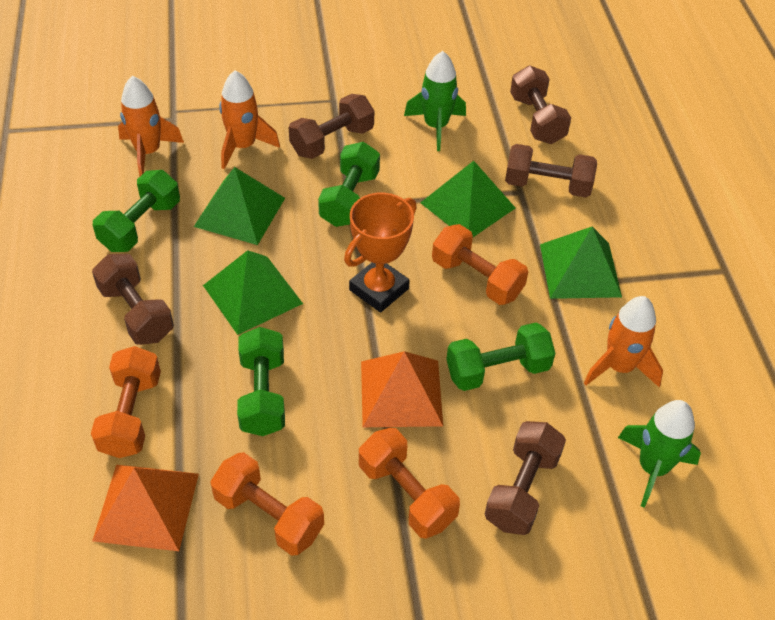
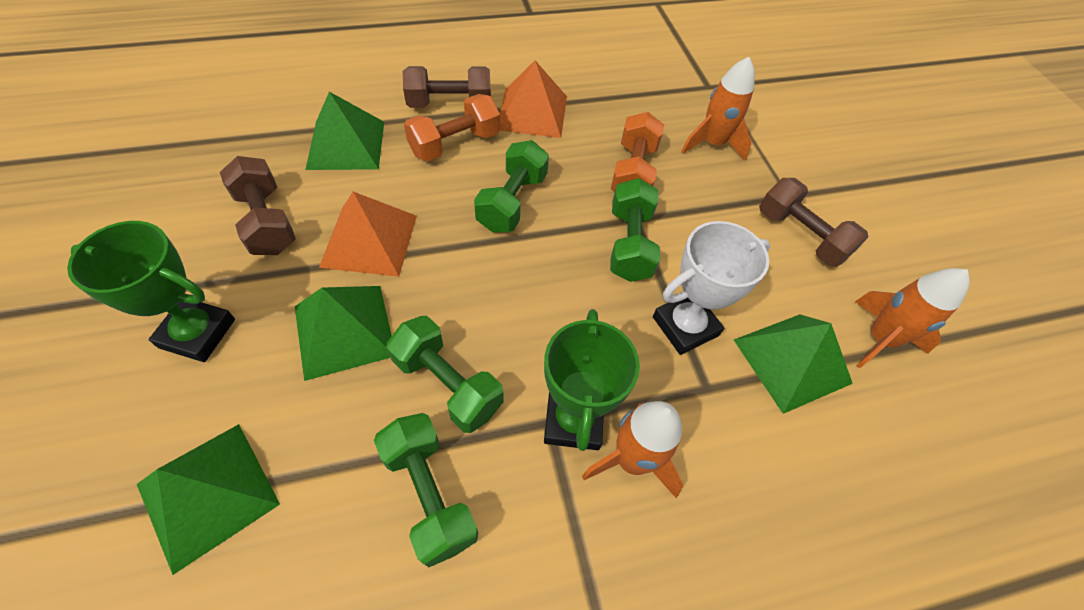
brown dumbbell: 5 -> 3
green rocket: 2 -> 0
green trophy: 0 -> 2
orange dumbbell: 4 -> 2
orange trophy: 1 -> 0
white trophy: 0 -> 1

